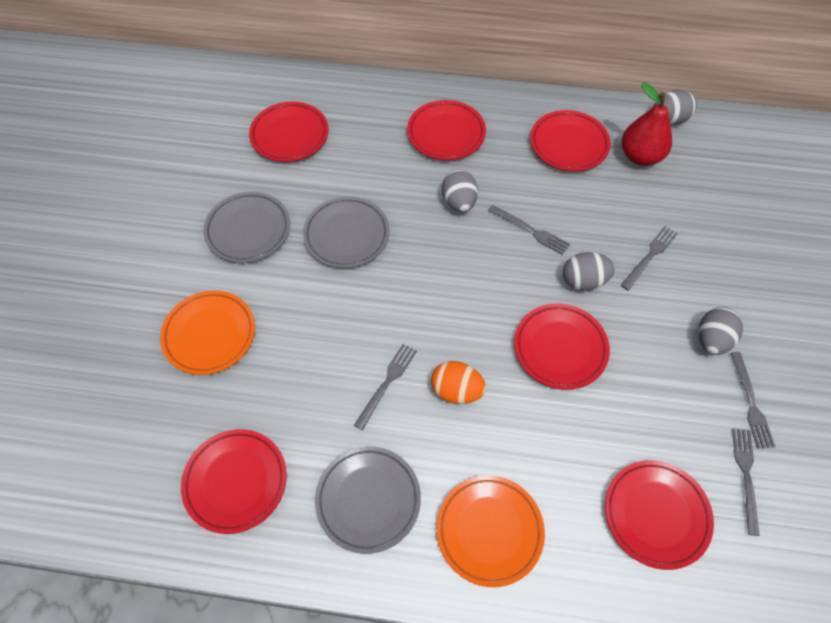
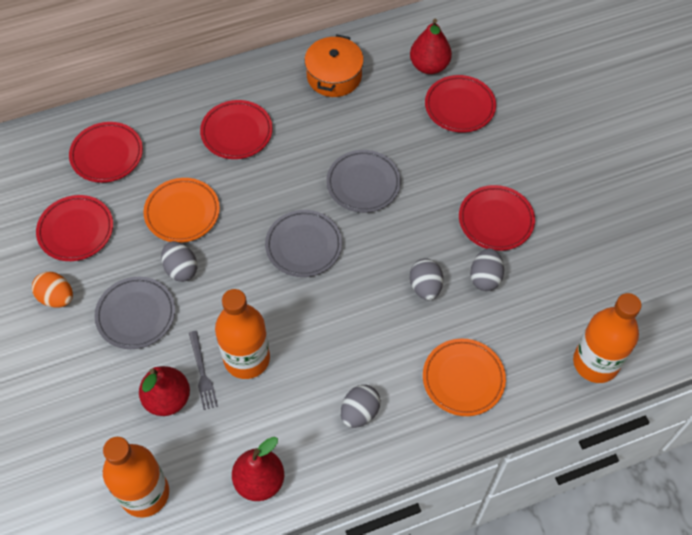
grey fork: 5 -> 1
orange bottle: 0 -> 3
orange pot: 0 -> 1
red pear: 1 -> 3
red plate: 6 -> 5

